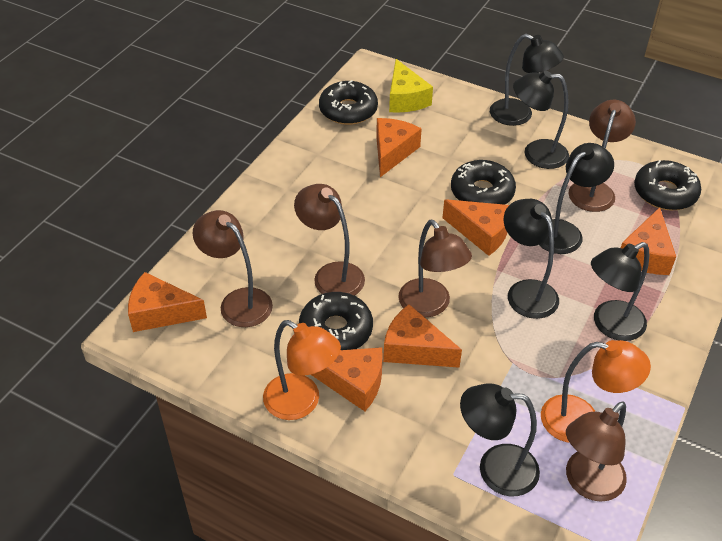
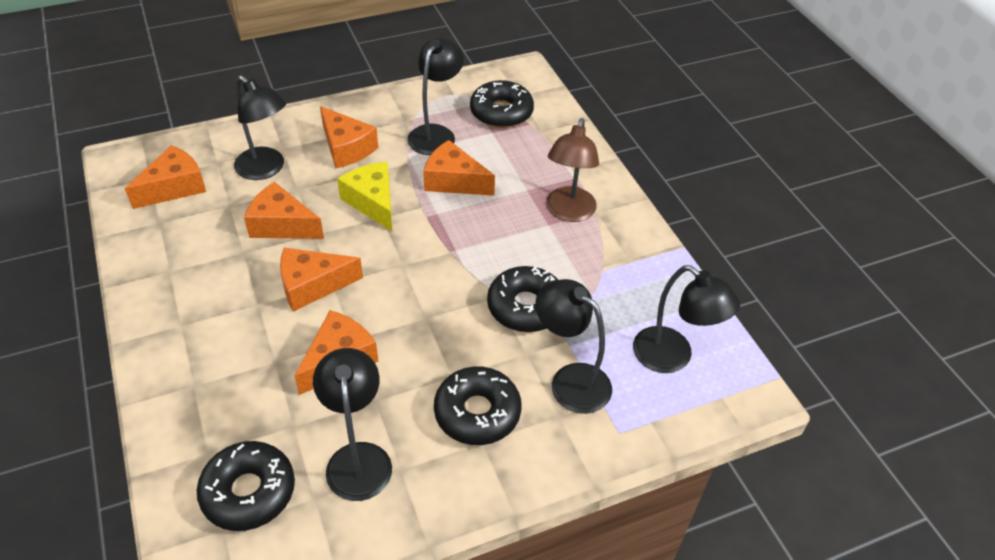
black lamp: 6 -> 5
brown lamp: 5 -> 1
orange lamp: 2 -> 0

